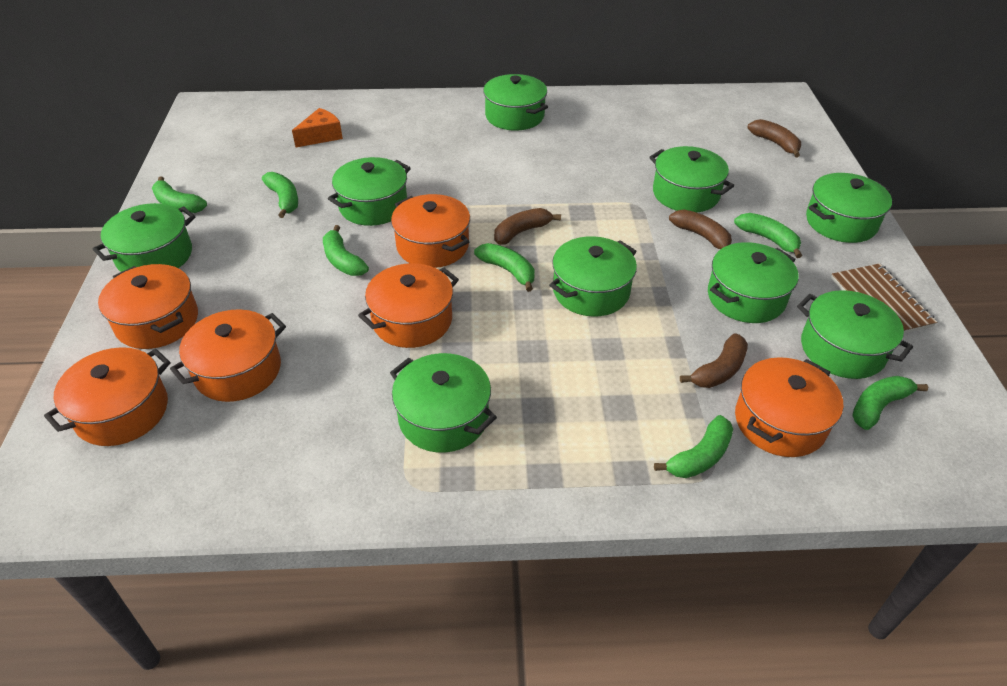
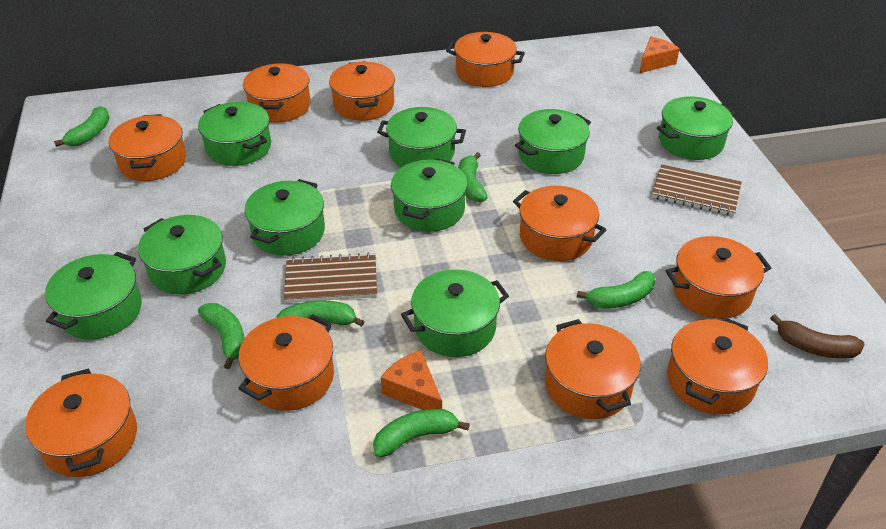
brown banana: 4 -> 1
brown notebook: 1 -> 2
green banana: 7 -> 6
orange cheese: 1 -> 2
orange pot: 6 -> 10

